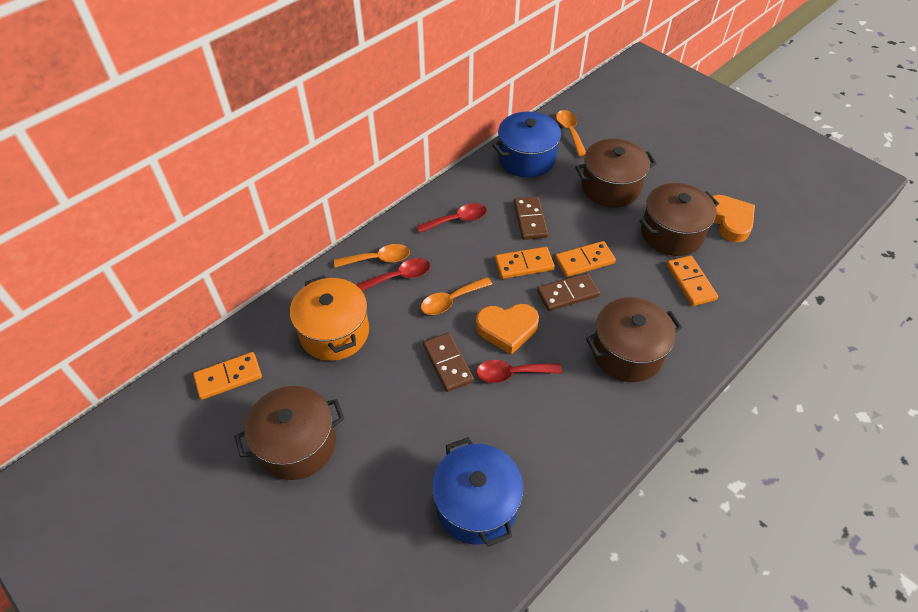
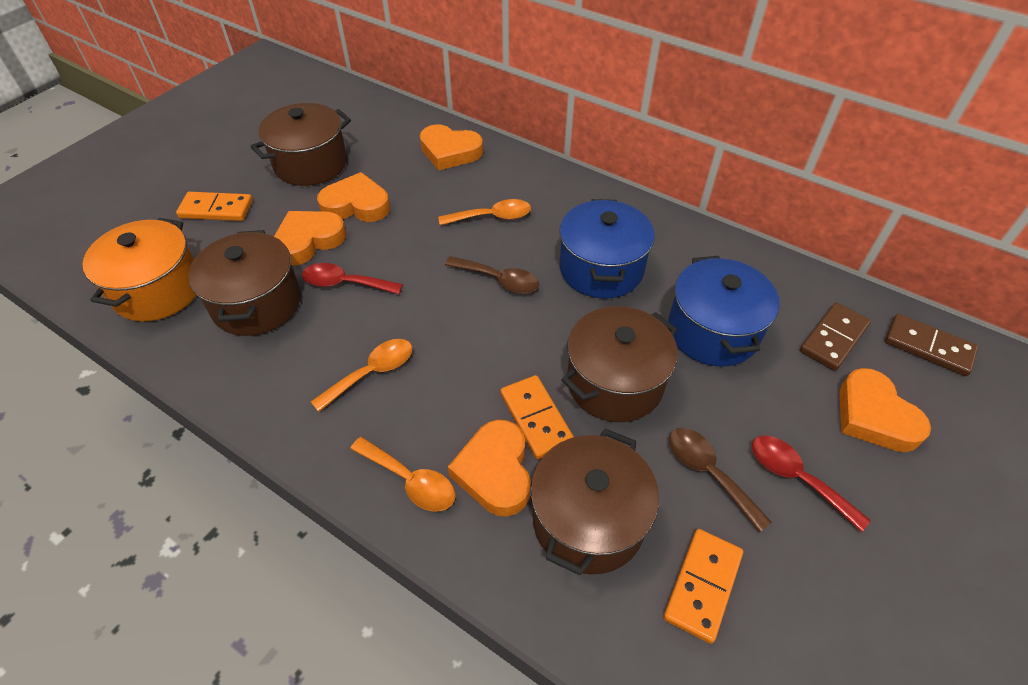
brown domino: 3 -> 2
brown spoon: 0 -> 2
orange domino: 4 -> 3
orange heart: 2 -> 5
red spoon: 3 -> 2

